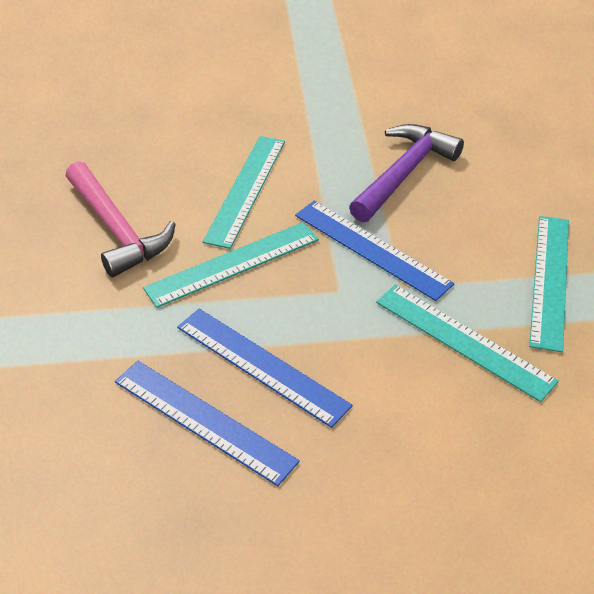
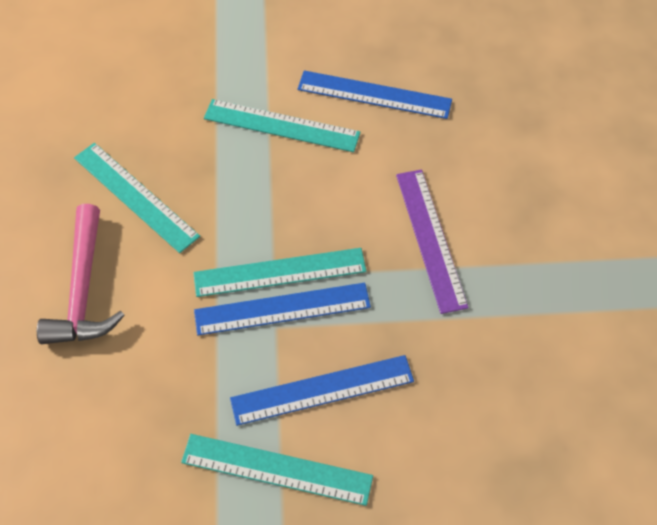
purple hammer: 1 -> 0
purple ruler: 0 -> 1

